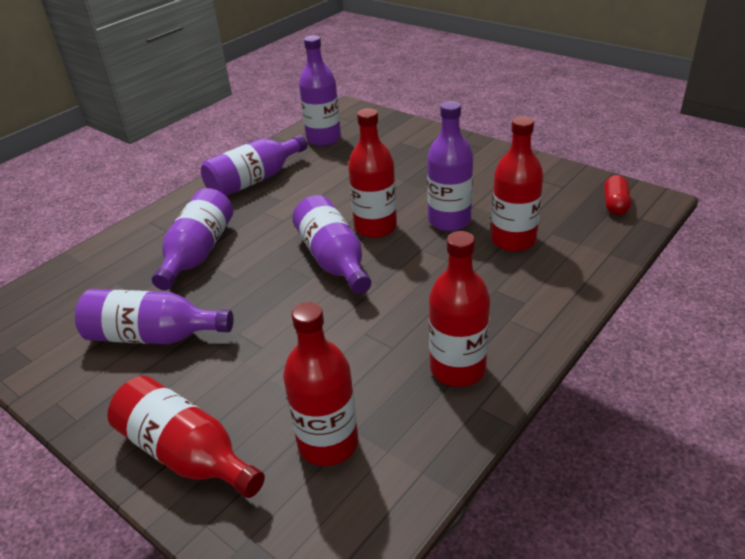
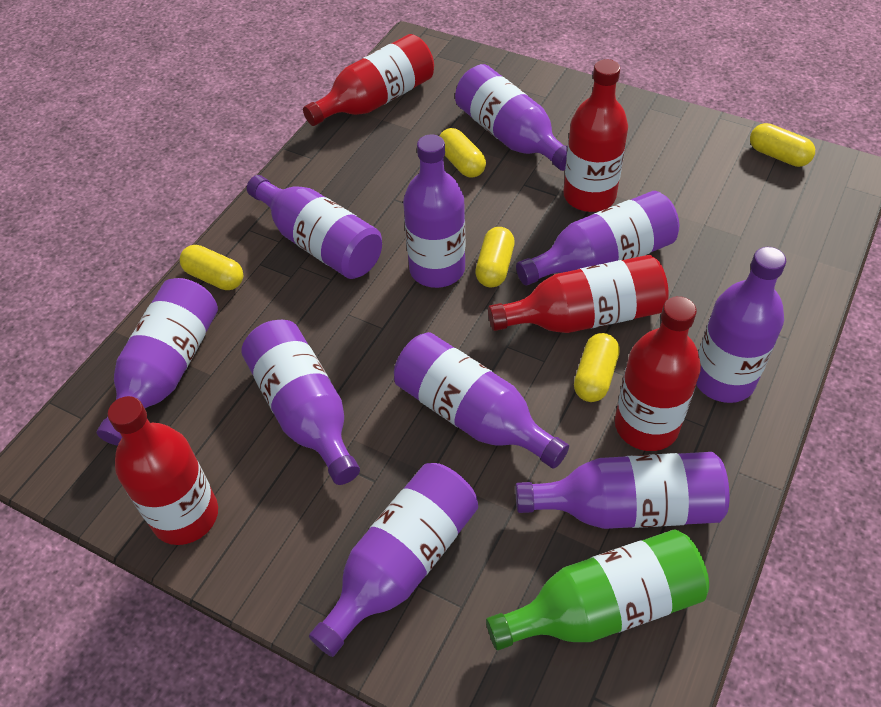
green bottle: 0 -> 1
purple bottle: 6 -> 10
red capsule: 1 -> 0
yellow capsule: 0 -> 5

